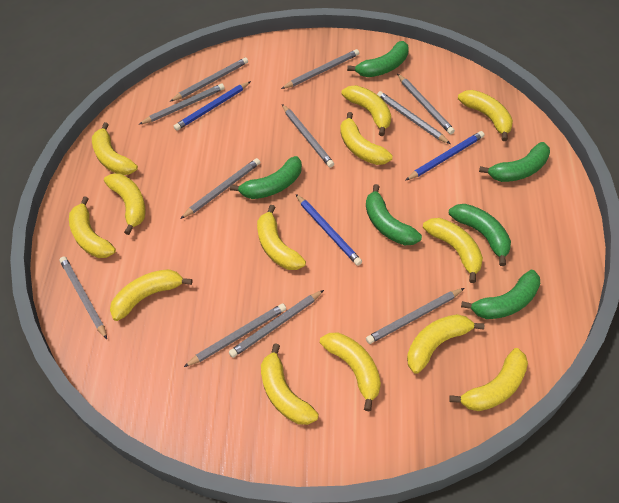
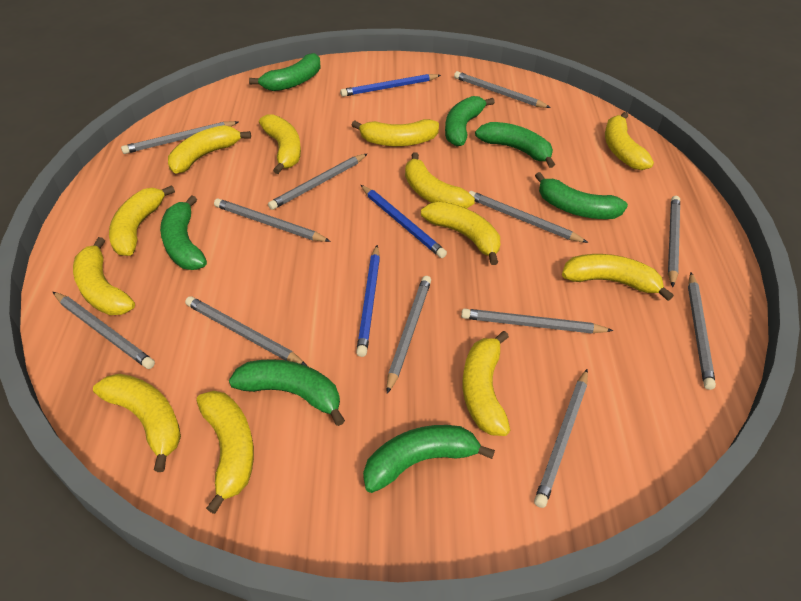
green banana: 6 -> 7
grey pencil: 11 -> 12
yellow banana: 13 -> 12

